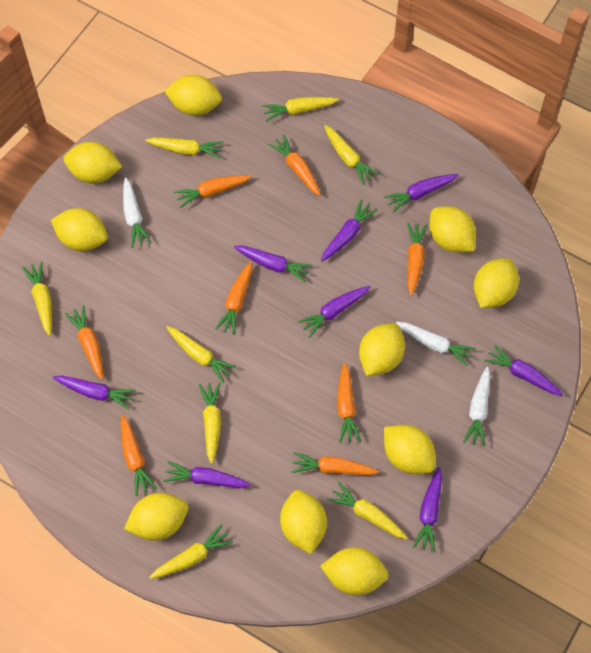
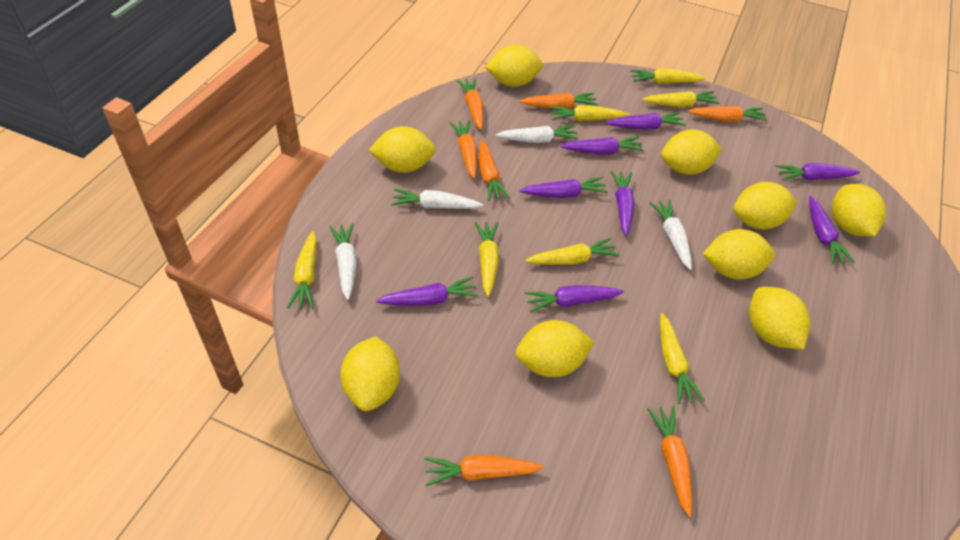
orange carrot: 8 -> 7
white carrot: 3 -> 4
yellow carrot: 8 -> 7
yellow lemon: 10 -> 9

